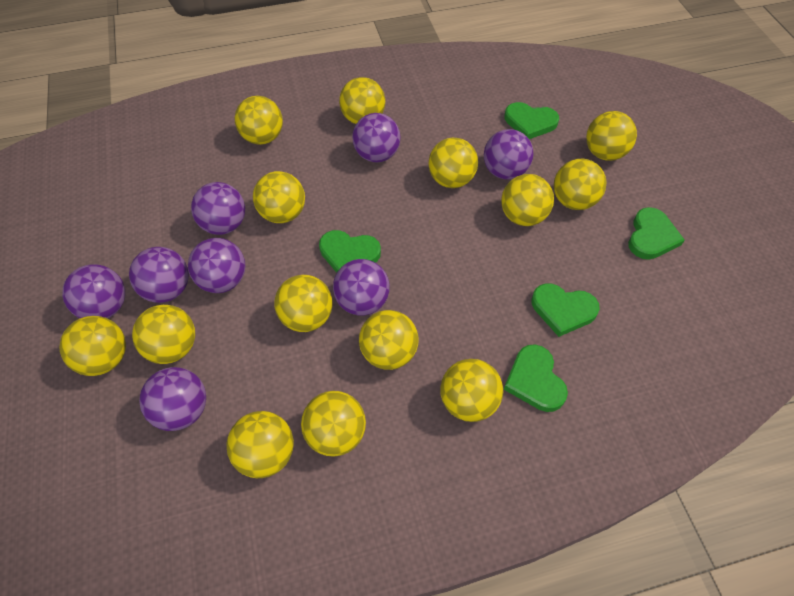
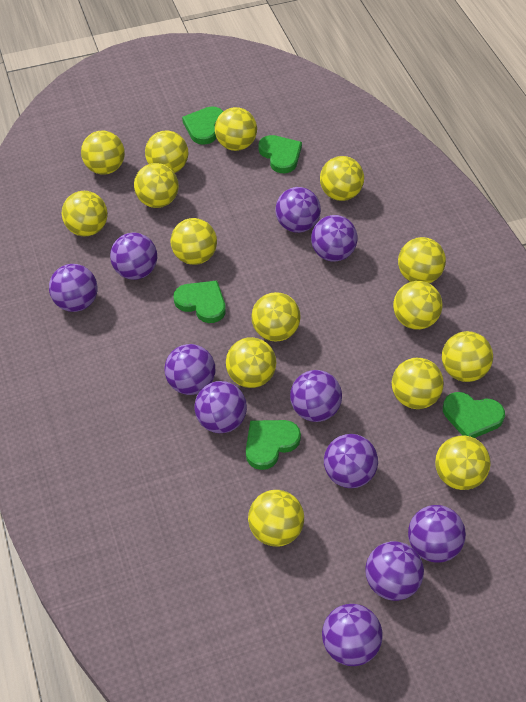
purple ball: 8 -> 11
yellow ball: 14 -> 15

